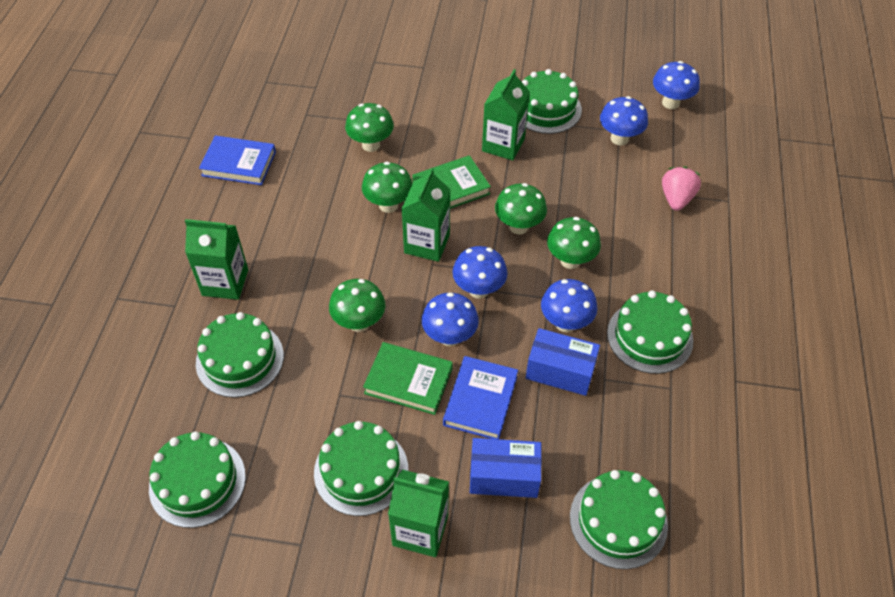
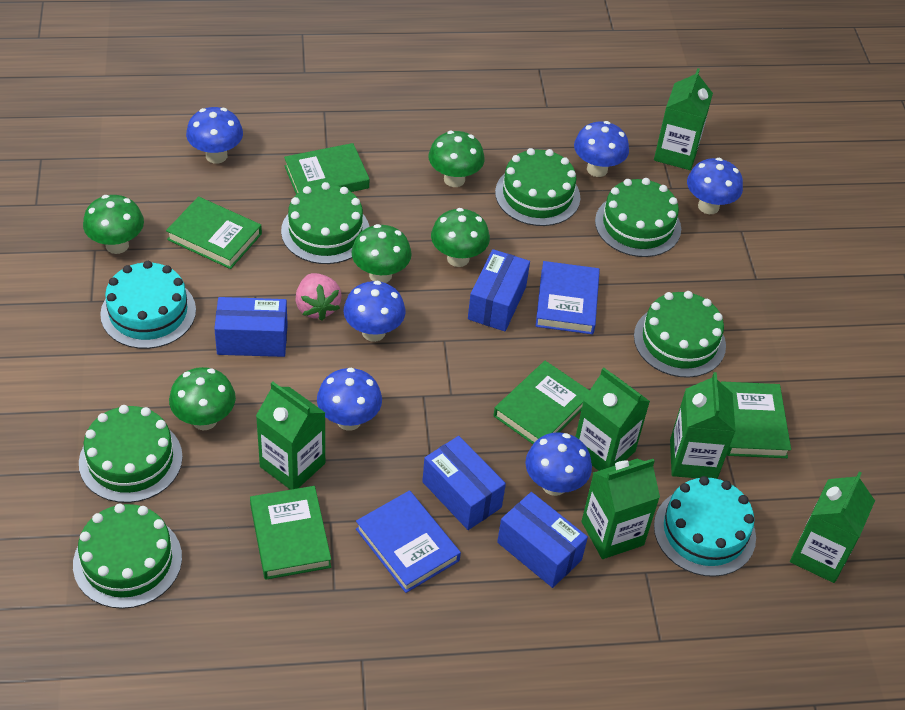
blue box: 2 -> 4
blue mushroom: 5 -> 6
green book: 2 -> 5
green carton: 4 -> 6
turquoise cake: 0 -> 2

